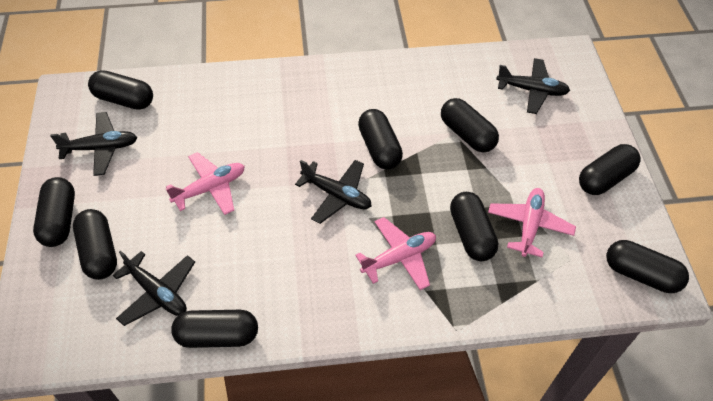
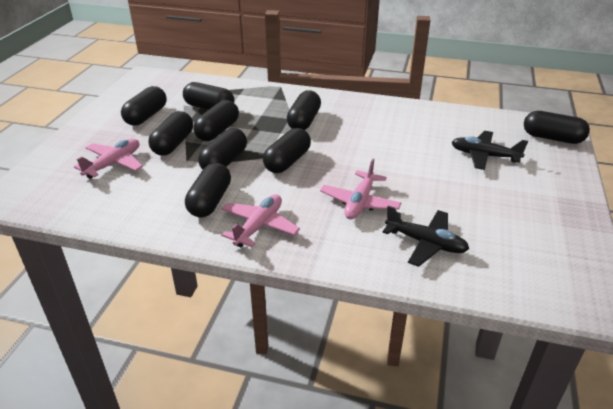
black plane: 4 -> 2

